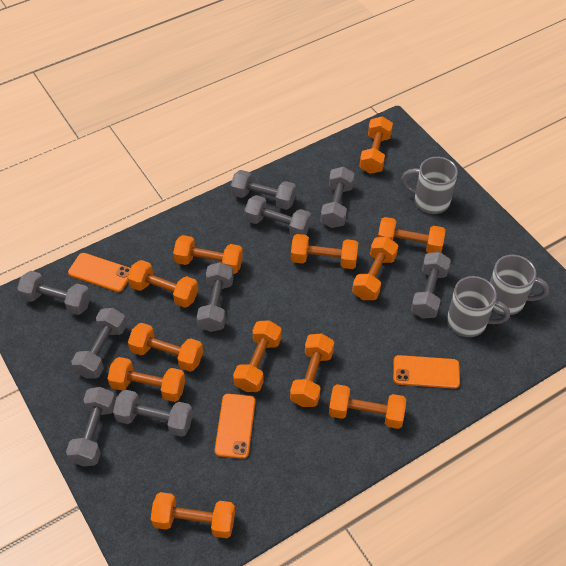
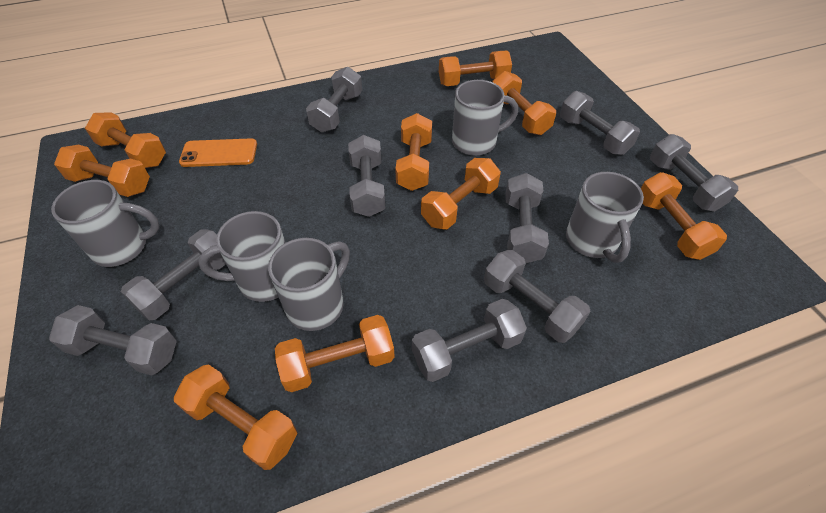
grey mug: 3 -> 5
orange dumbbell: 12 -> 9
orange phone: 3 -> 1

